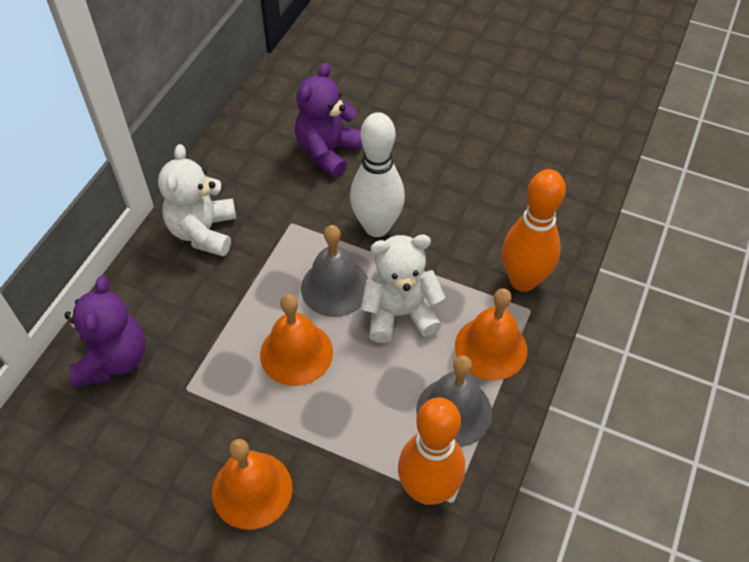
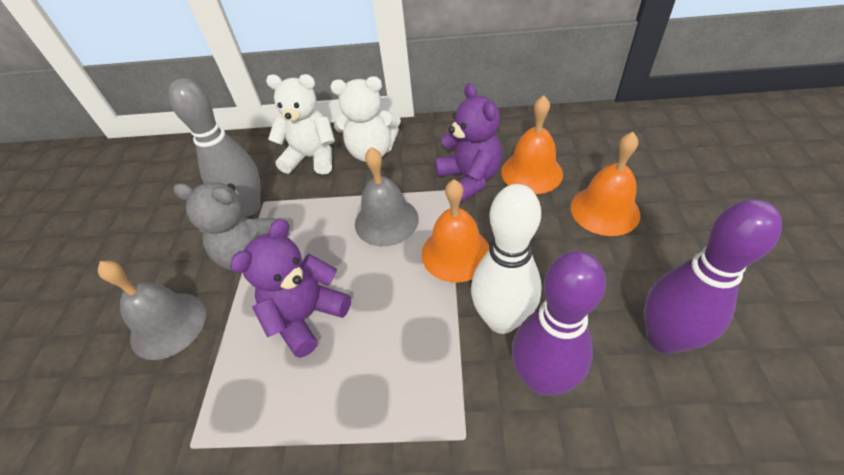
grey bowling pin: 0 -> 1
grey teddy bear: 0 -> 1
orange bowling pin: 2 -> 0
purple bowling pin: 0 -> 2

